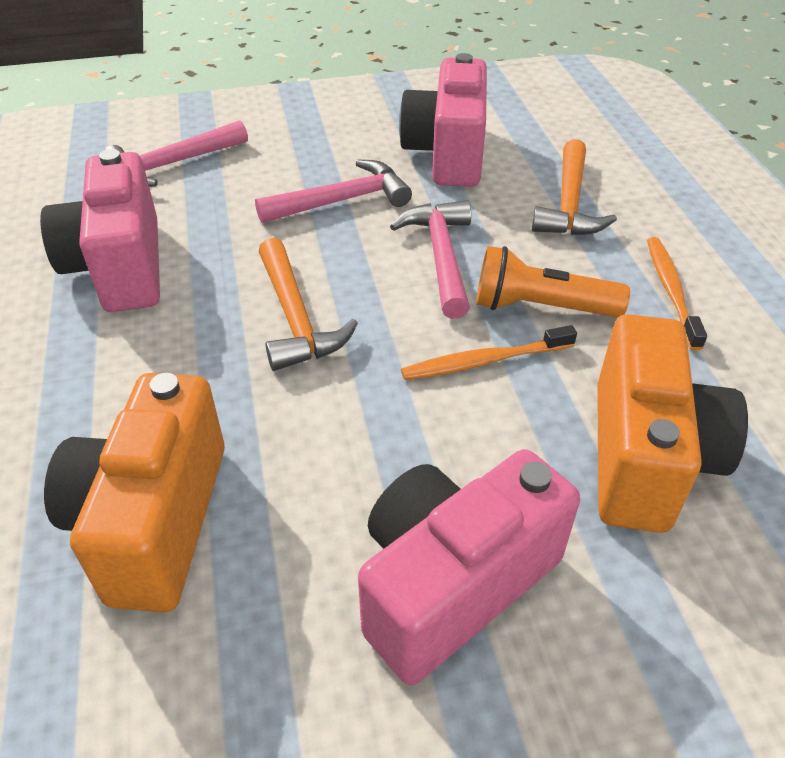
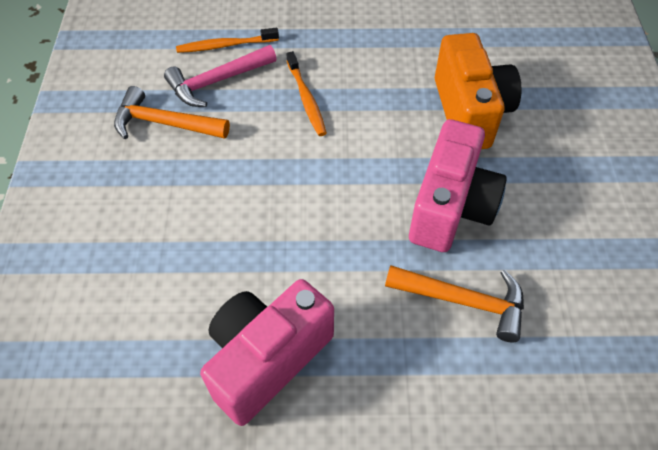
orange camera: 2 -> 1
orange flashlight: 1 -> 0
pink camera: 3 -> 2
pink hammer: 3 -> 1

